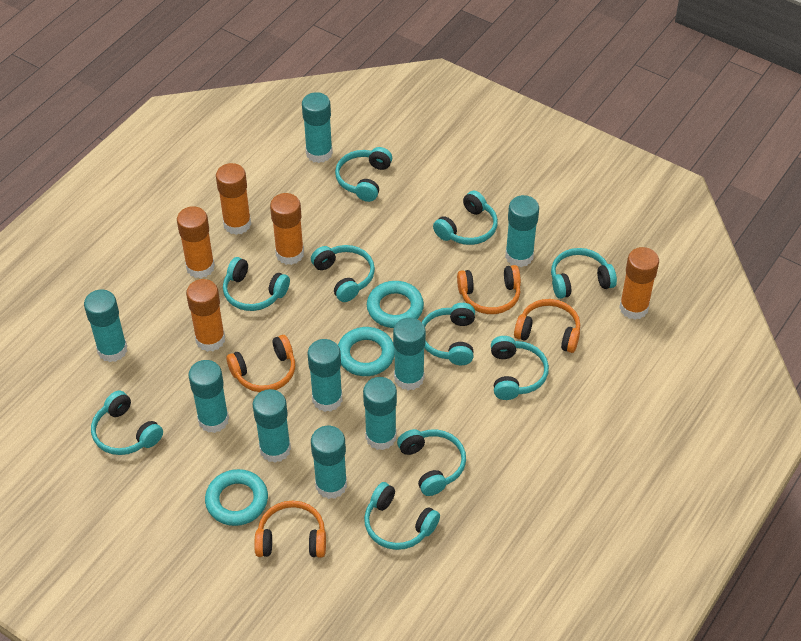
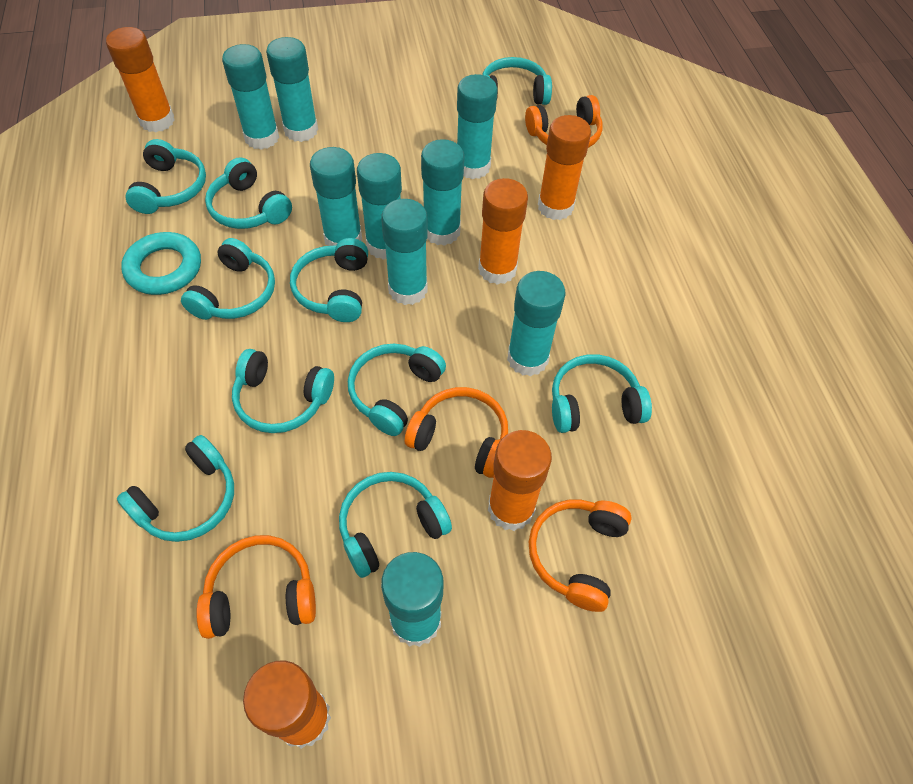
turquoise ring: 3 -> 1

